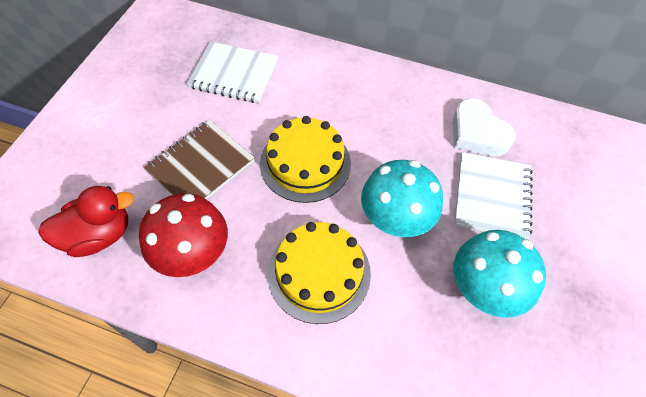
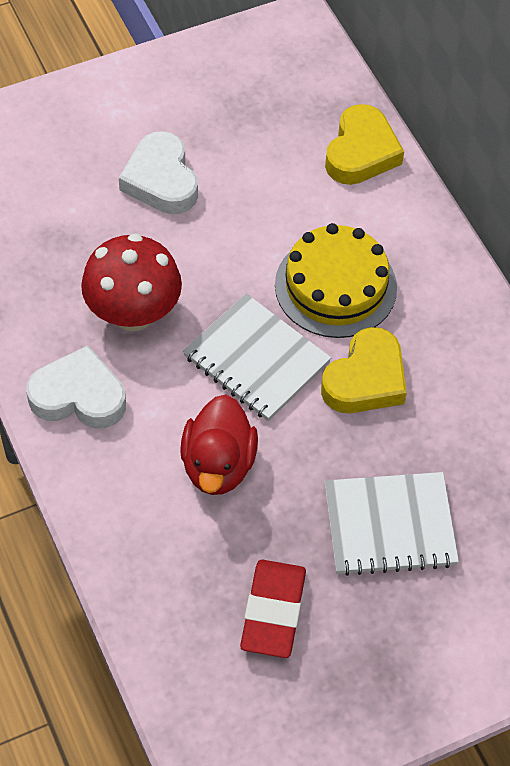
brown notebook: 1 -> 0
red eraser: 0 -> 1
turquoise mushroom: 2 -> 0
white heart: 1 -> 2
yellow cake: 2 -> 1
yellow heart: 0 -> 2

